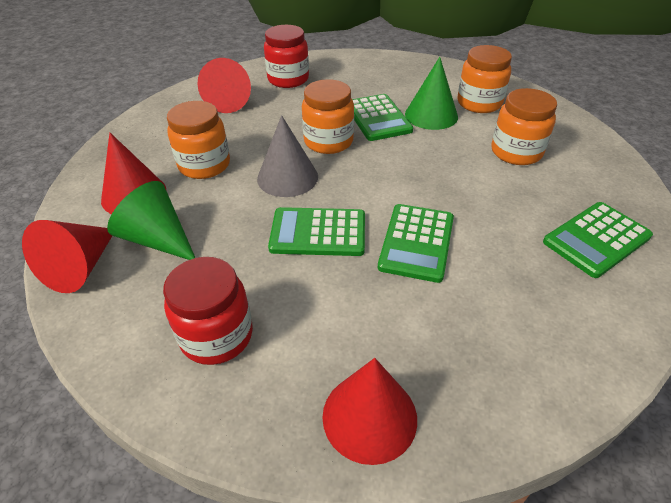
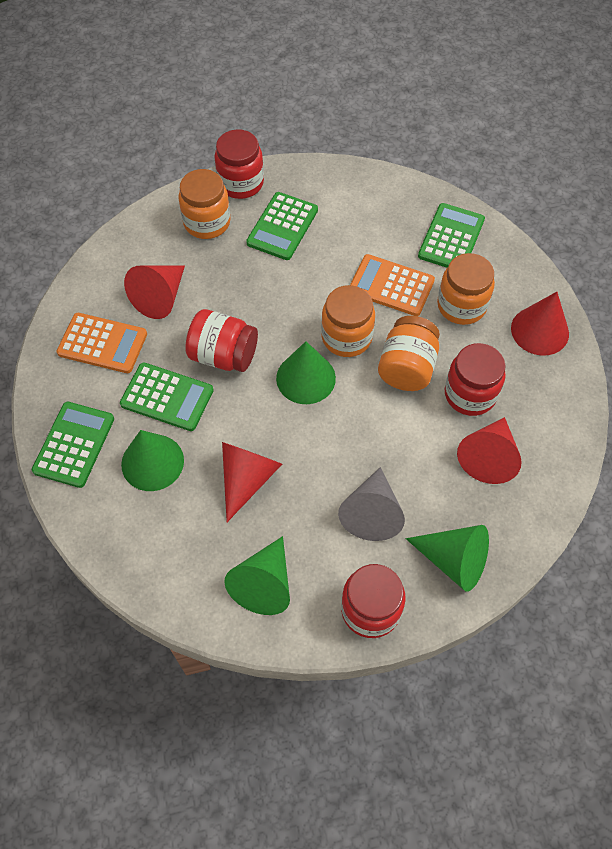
green cone: 2 -> 4
orange calculator: 0 -> 2
red jar: 2 -> 4

